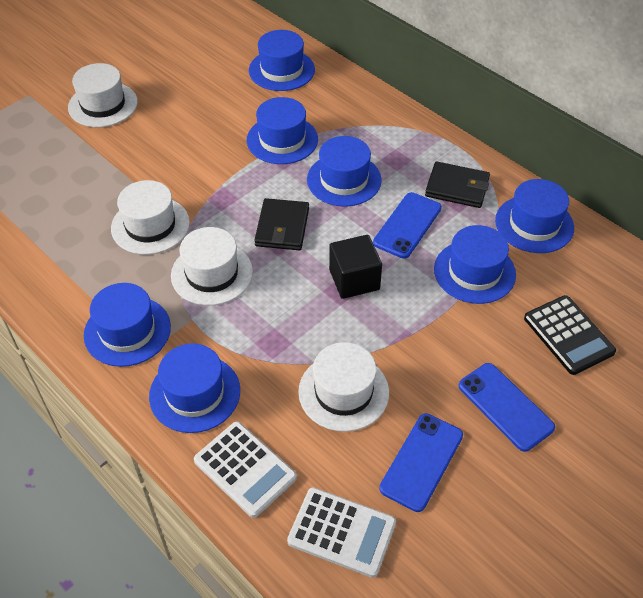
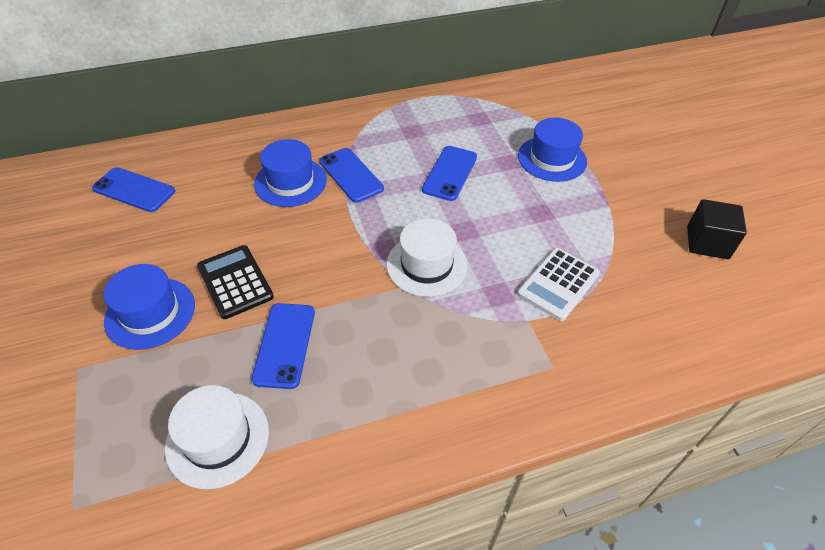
black wallet: 2 -> 0
blue hat: 7 -> 3
blue phone: 3 -> 4
white calculator: 2 -> 1
white hat: 4 -> 2

